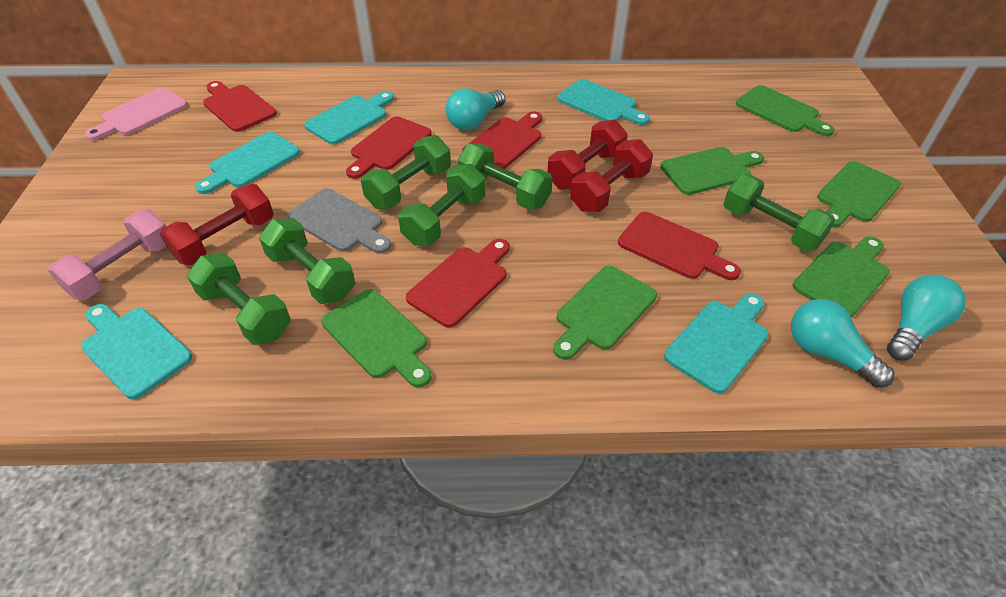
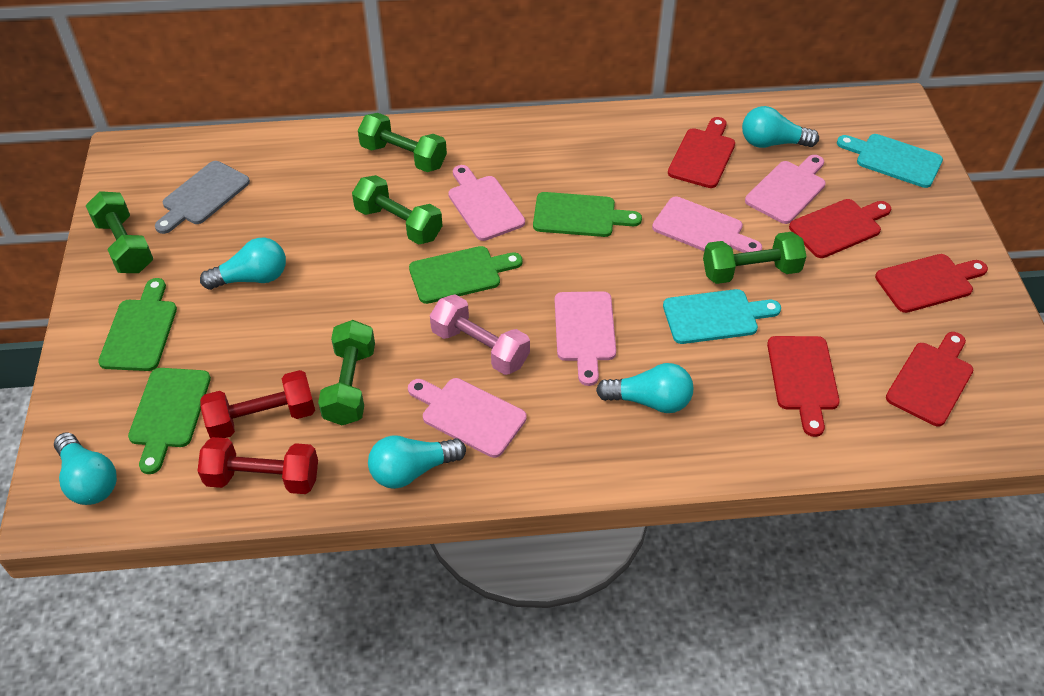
green cutting board: 6 -> 4
green dumbbell: 6 -> 5
pink cutting board: 1 -> 5
red dumbbell: 3 -> 2
turquoise cutting board: 5 -> 2
turquoise light bulb: 3 -> 5

